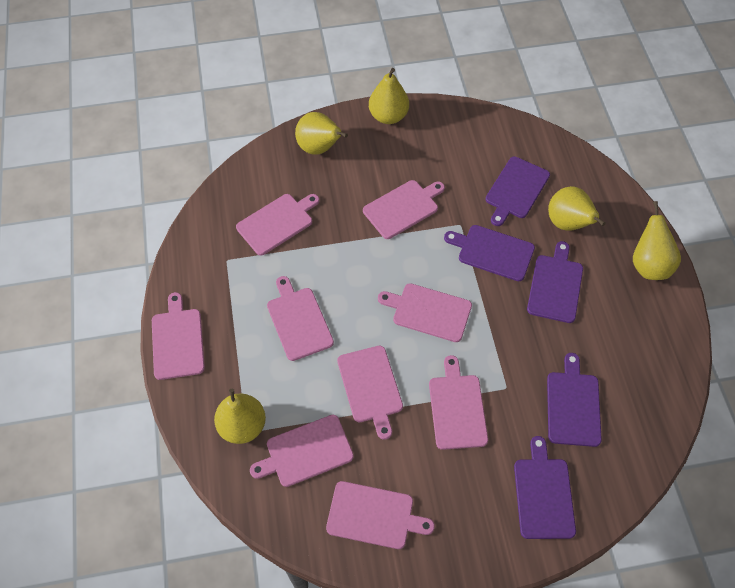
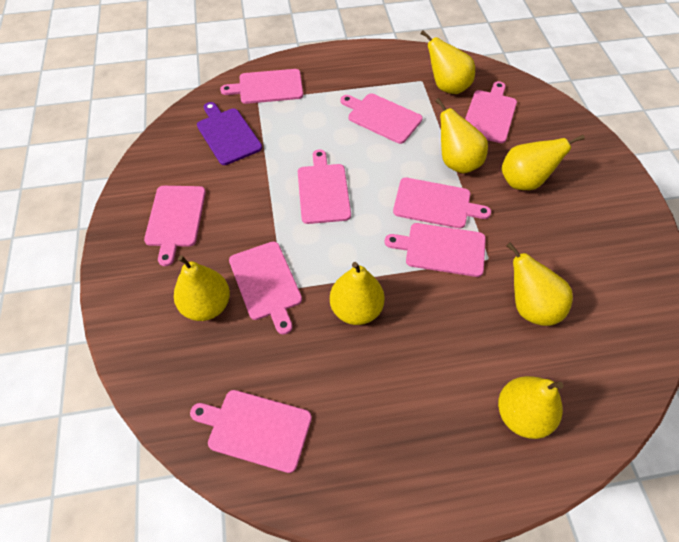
purple cutting board: 5 -> 1
yellow pear: 5 -> 7

